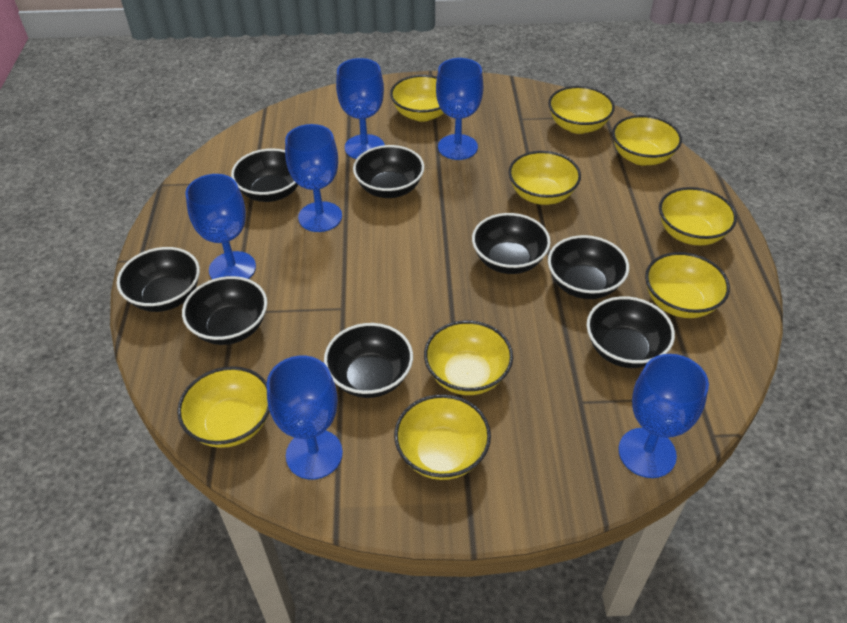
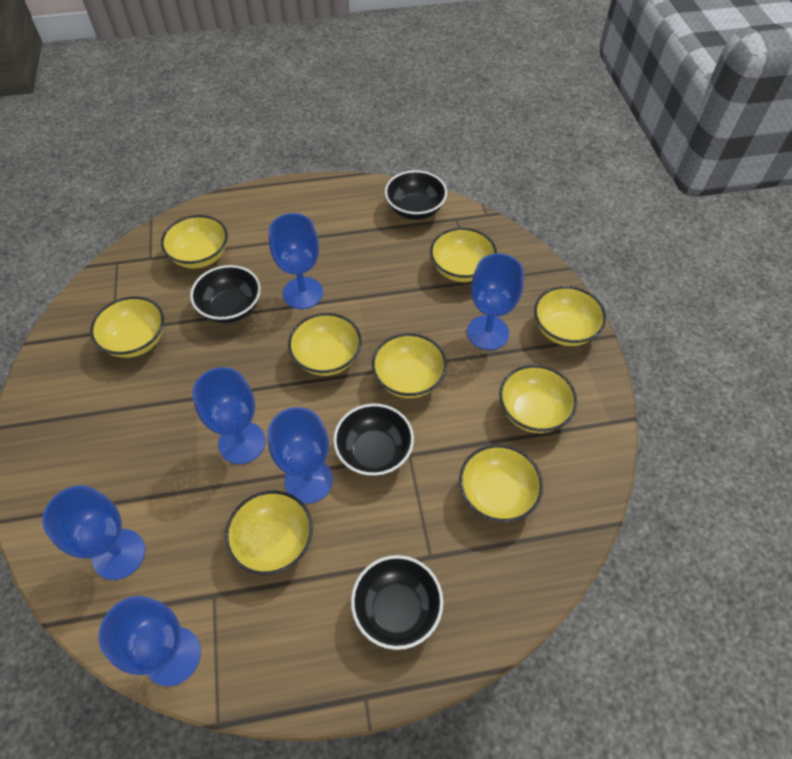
black bowl: 8 -> 4

